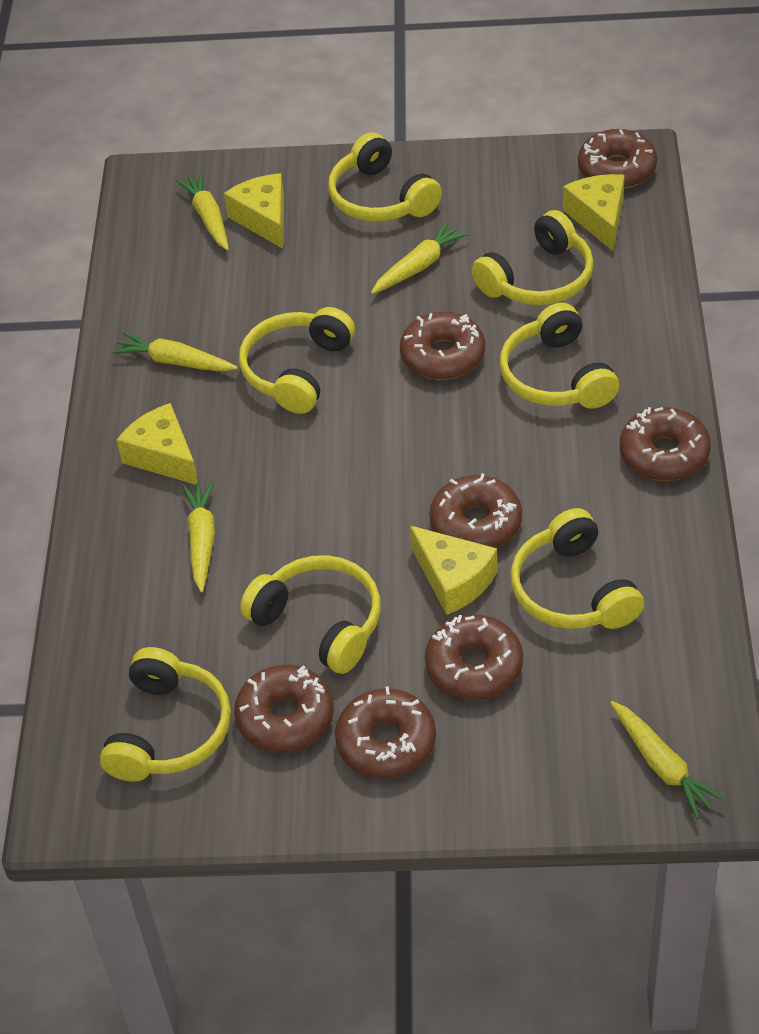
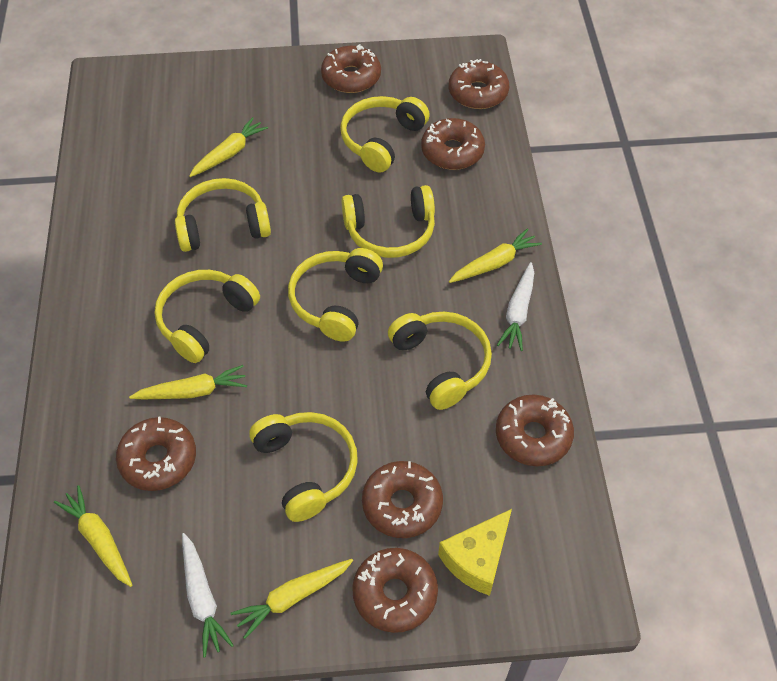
white carrot: 0 -> 2
yellow cheese: 4 -> 1

